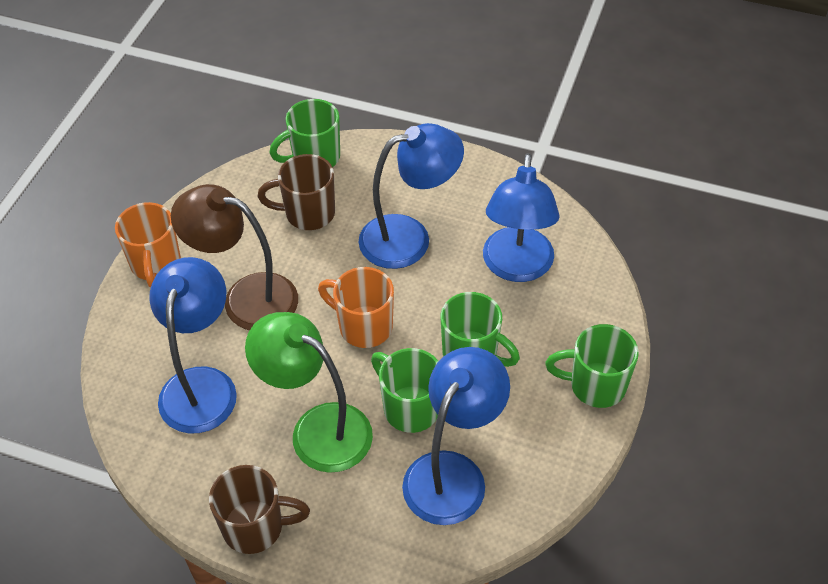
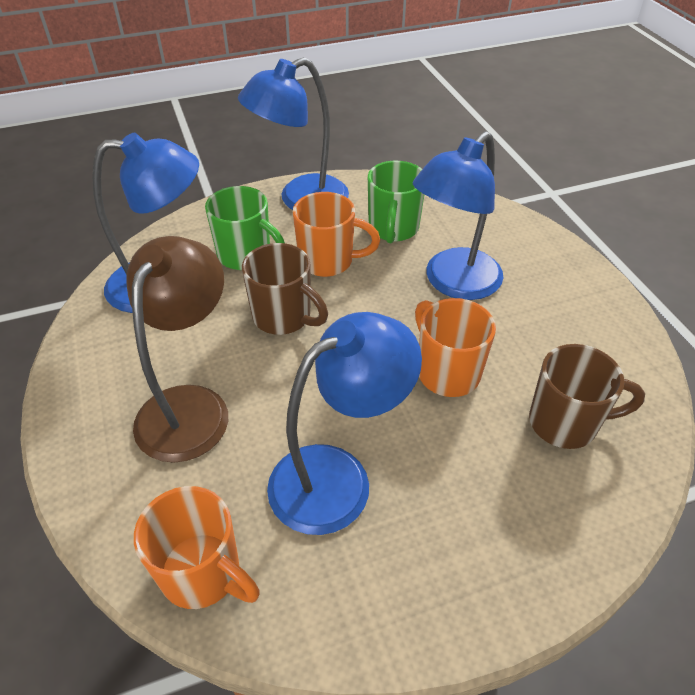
green lamp: 1 -> 0
green mug: 4 -> 2
orange mug: 2 -> 3

